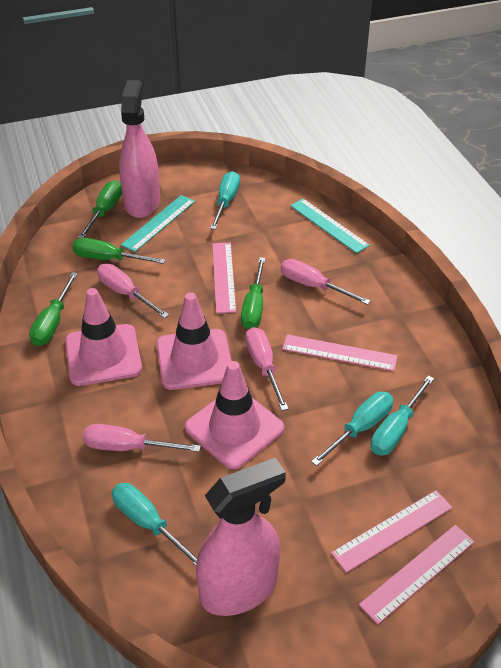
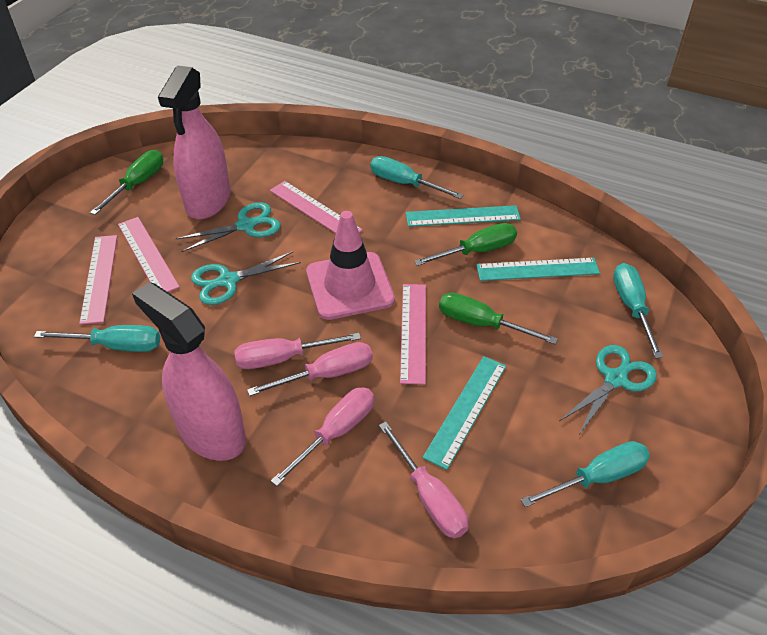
green screwdriver: 4 -> 3
pink traffic cone: 3 -> 1
turquoise ruler: 2 -> 3
turquoise scissors: 0 -> 3

